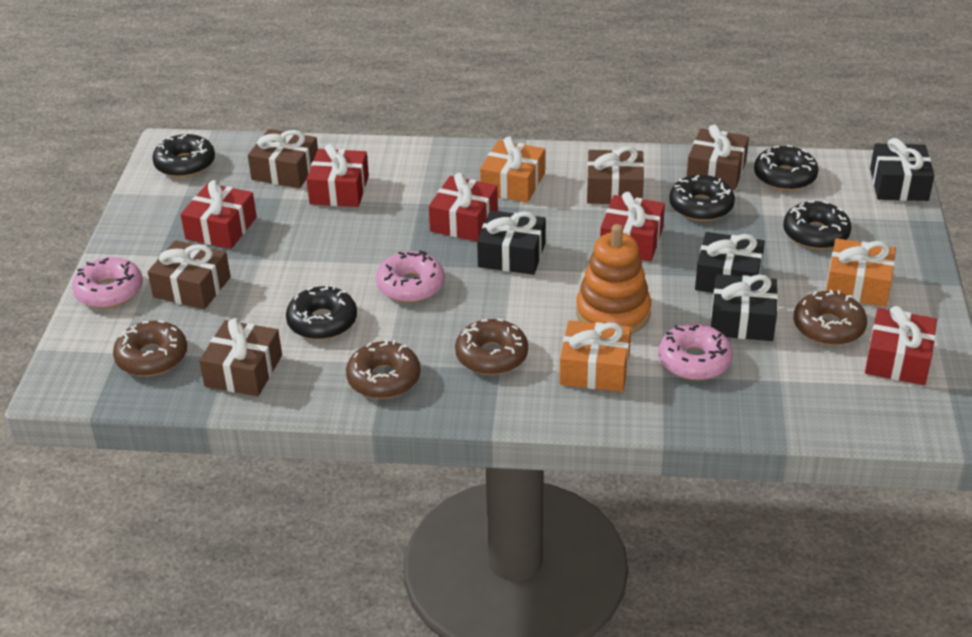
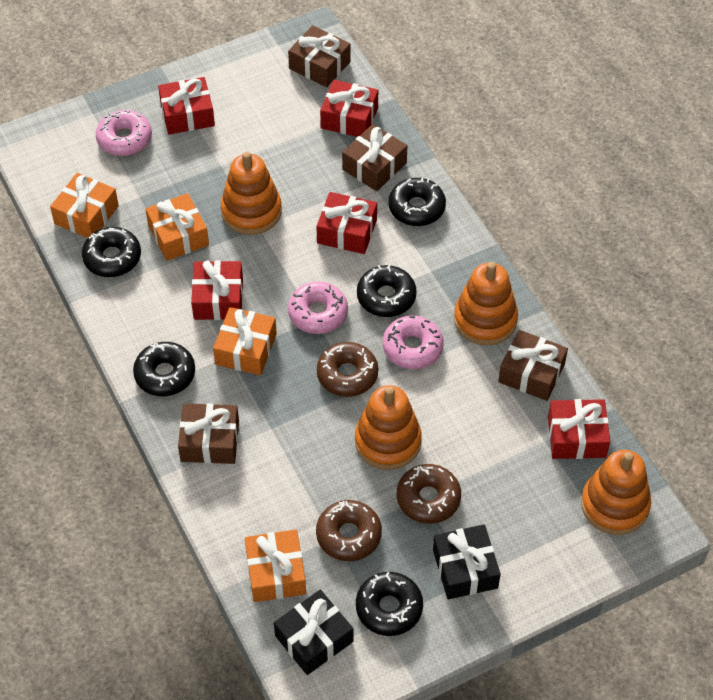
black gift: 4 -> 2
brown donut: 4 -> 3
brown gift: 5 -> 4
orange gift: 3 -> 4
orange stacking toy: 1 -> 4

